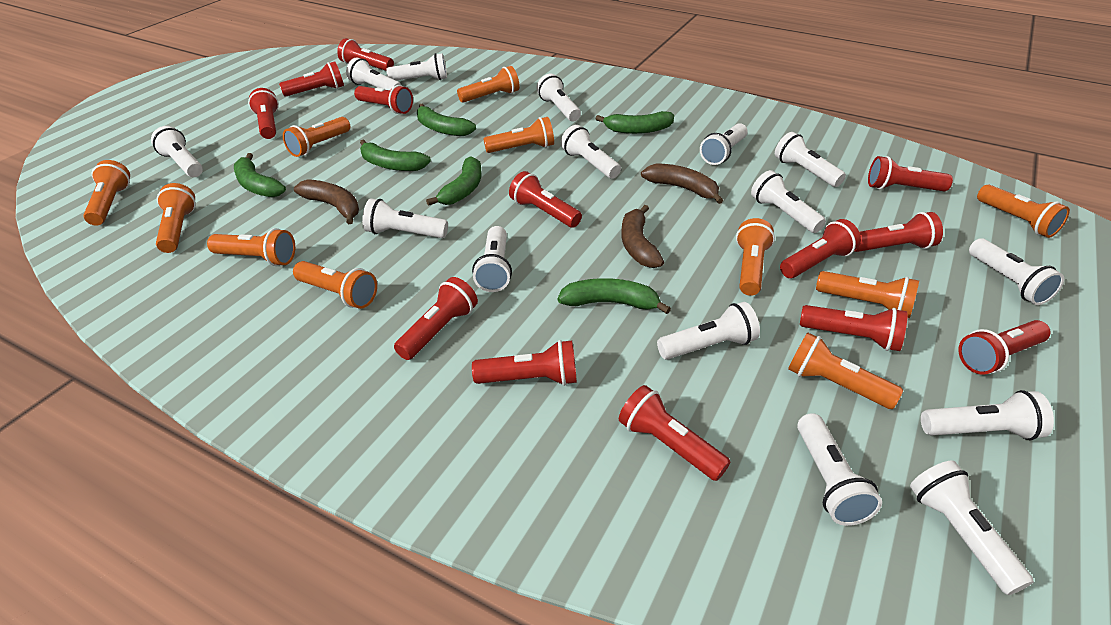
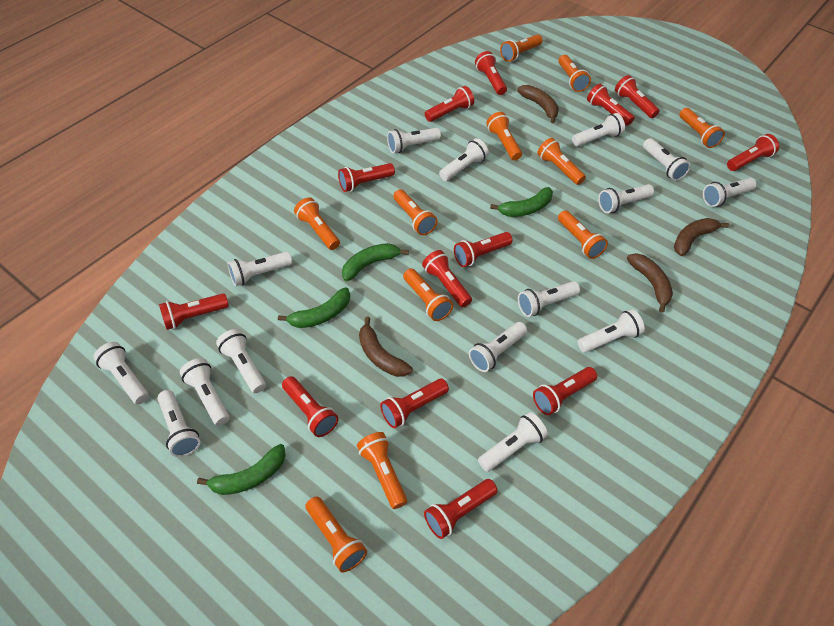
brown banana: 3 -> 4
green banana: 6 -> 4

